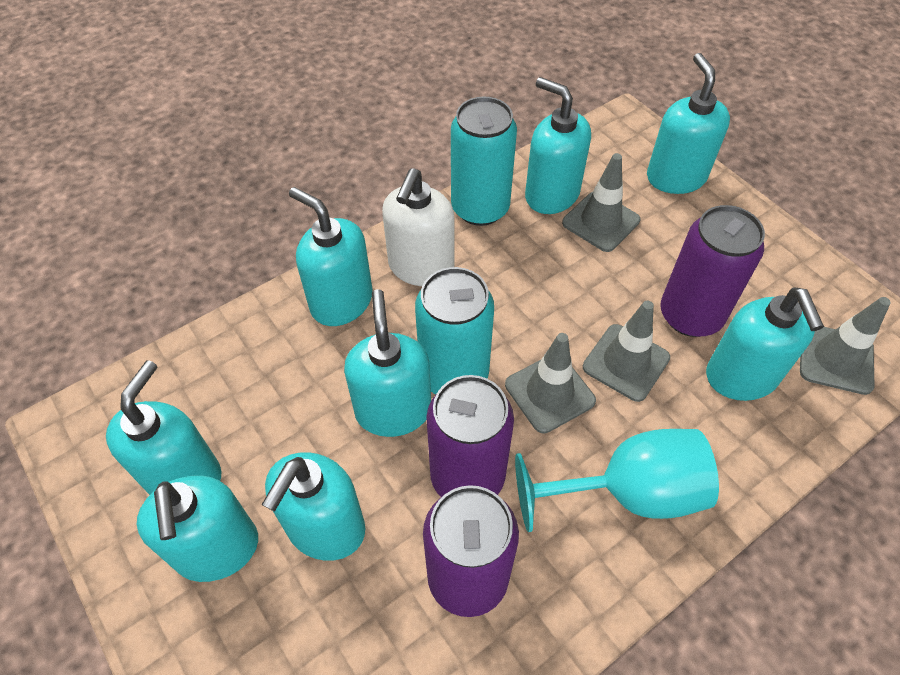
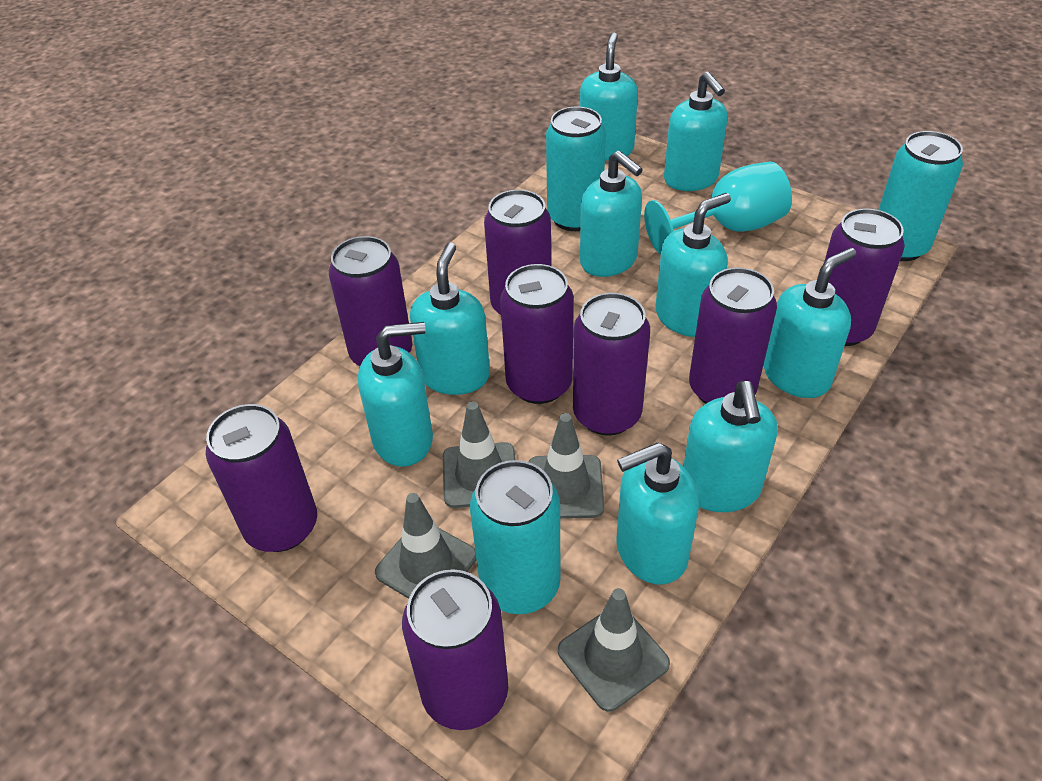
purple can: 3 -> 8
turquoise can: 2 -> 3
turquoise soap dispenser: 8 -> 9
white soap dispenser: 1 -> 0

